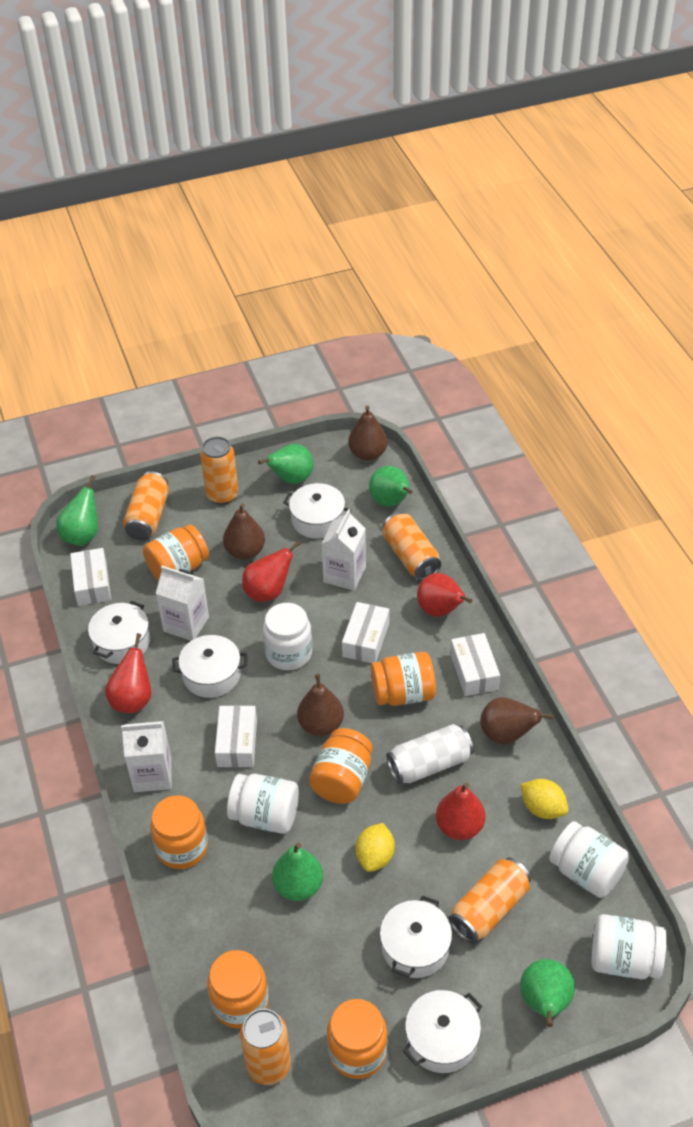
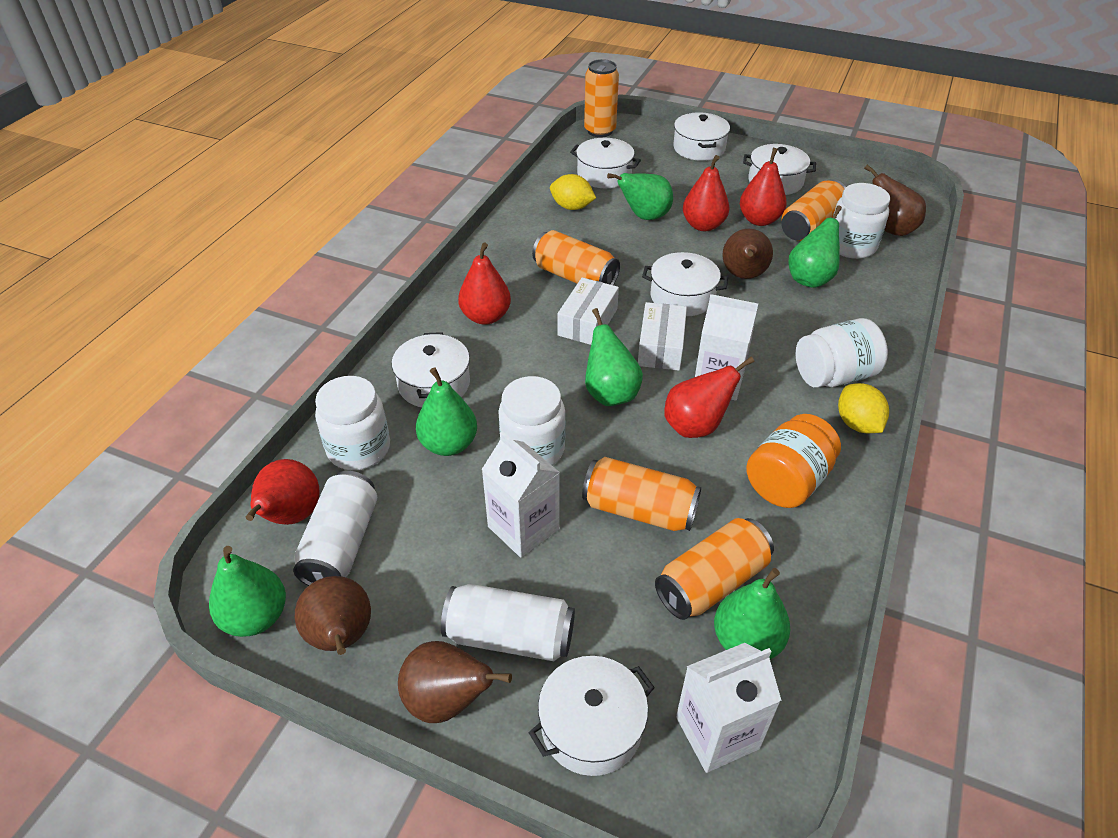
green pear: 5 -> 6
orange jar: 6 -> 1
red pear: 4 -> 5
white box: 4 -> 2
white can: 1 -> 2
white pot: 5 -> 6

